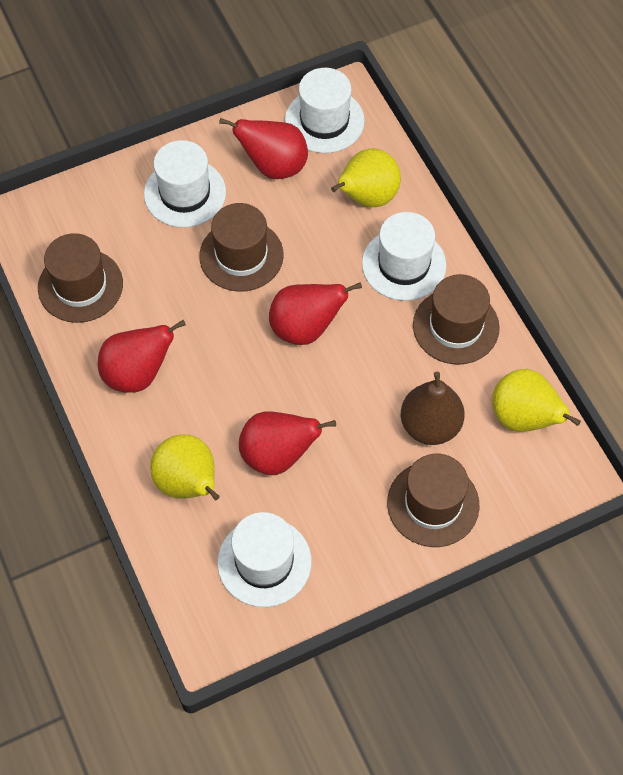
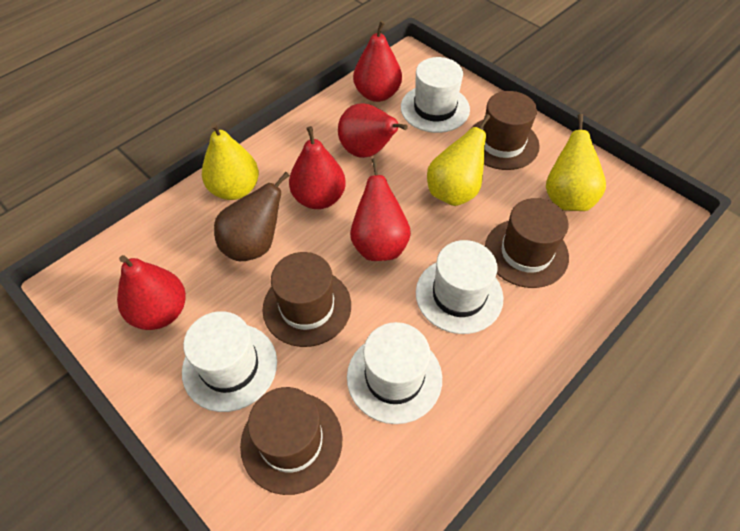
red pear: 4 -> 5

